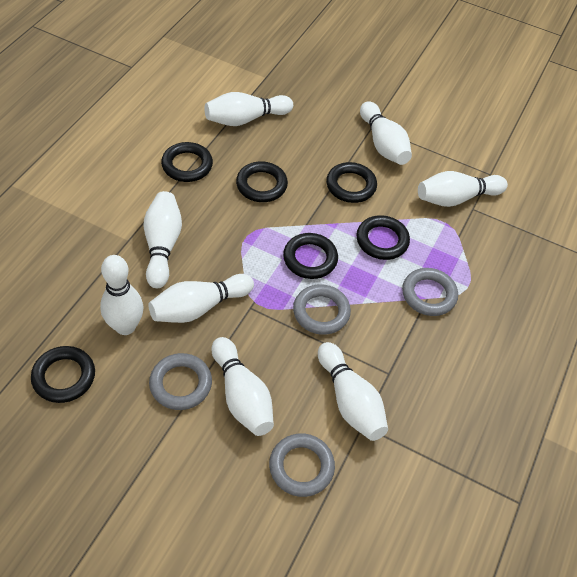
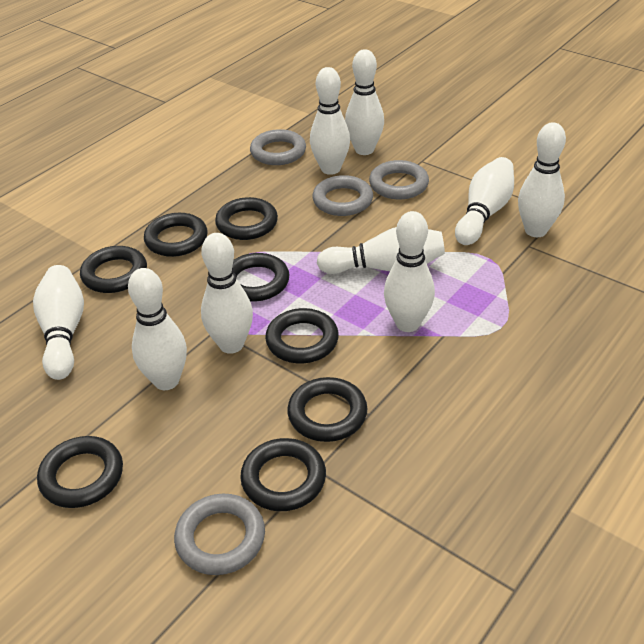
black ring: 6 -> 8
white bowling pin: 8 -> 9

